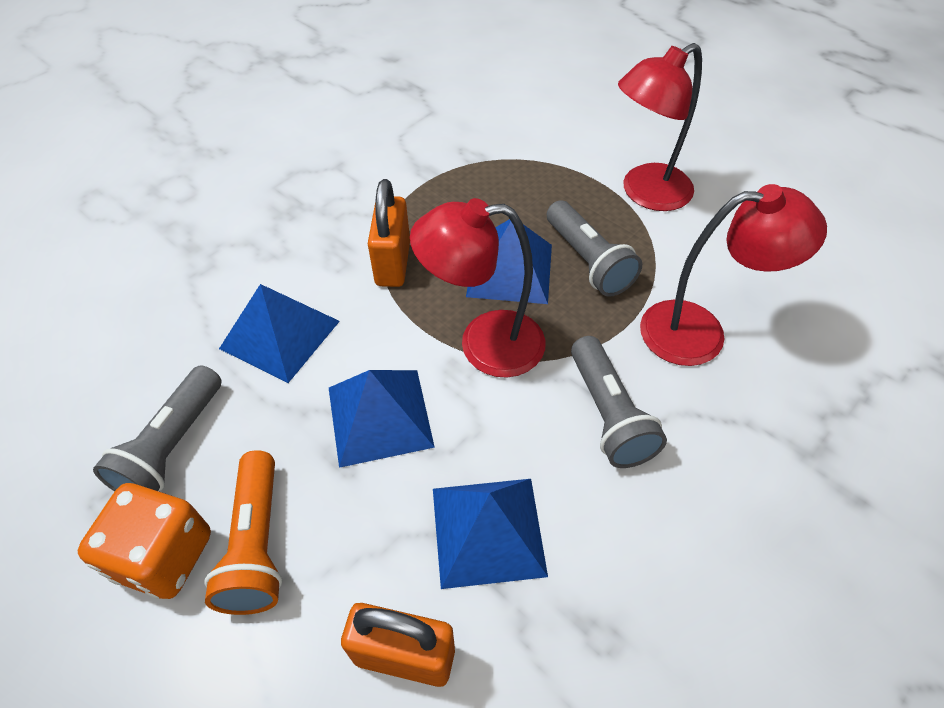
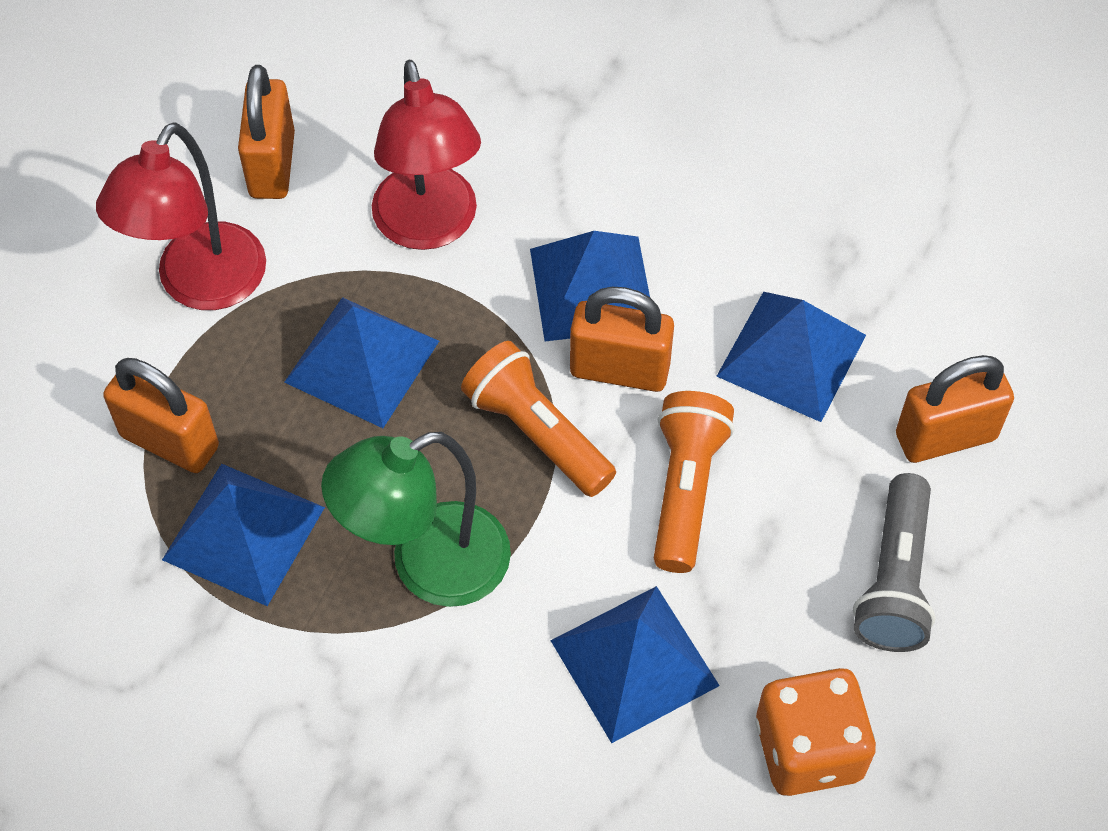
blue pyramid: 4 -> 5
green lamp: 0 -> 1
grey flashlight: 3 -> 1
orange flashlight: 1 -> 2
orange padlock: 2 -> 4
red lamp: 3 -> 2

